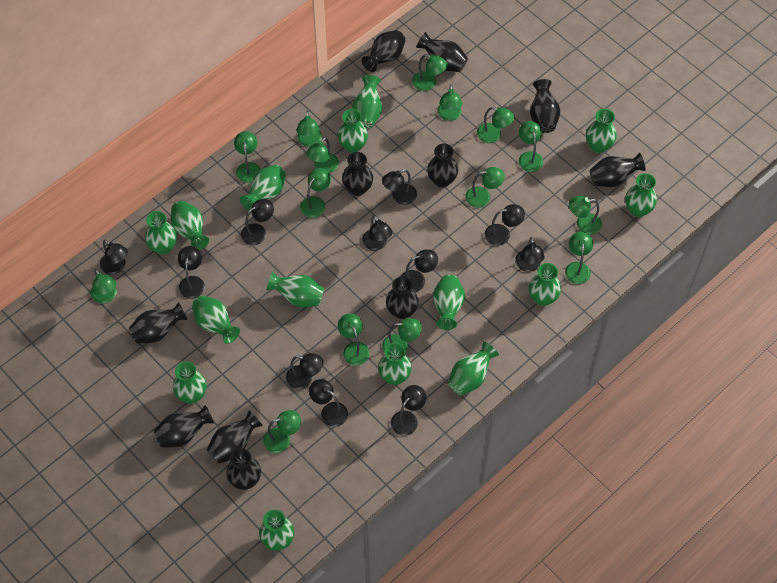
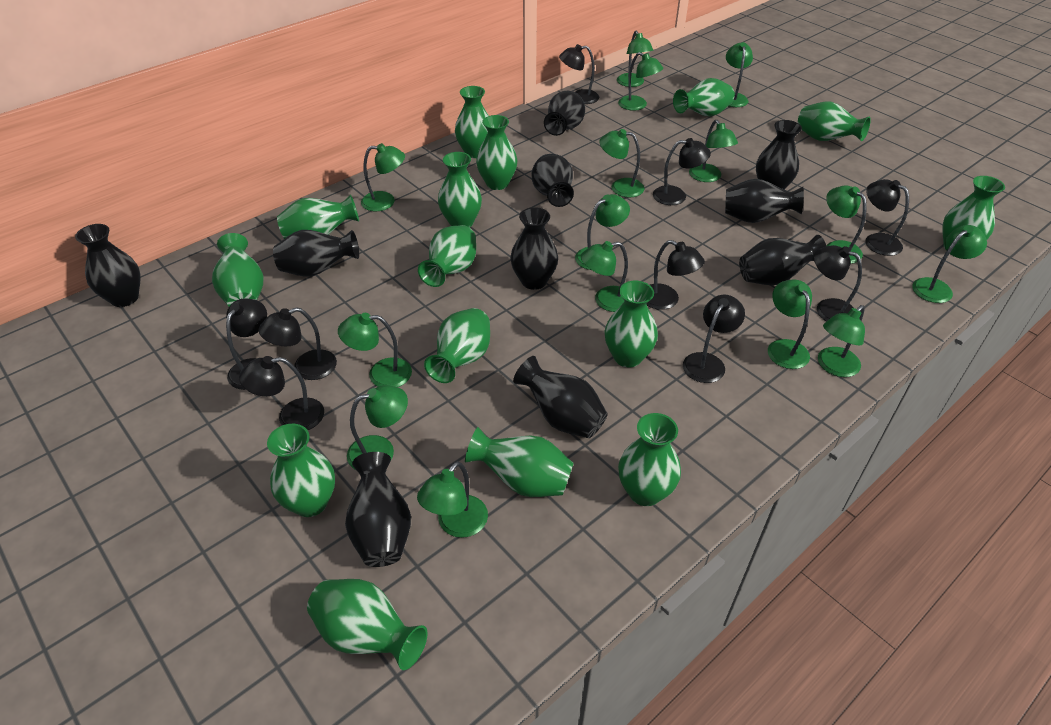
black lamp: 11 -> 9
black vase: 11 -> 10

